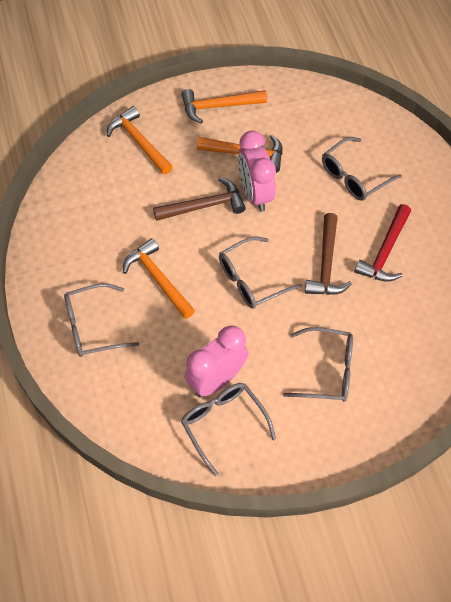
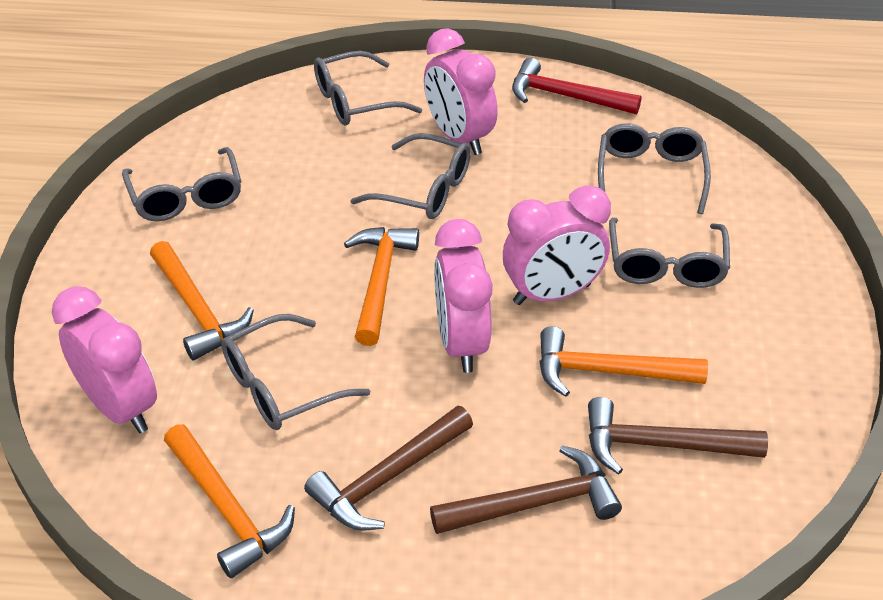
brown hammer: 2 -> 3
grey glasses: 5 -> 6
pink clock: 2 -> 4

